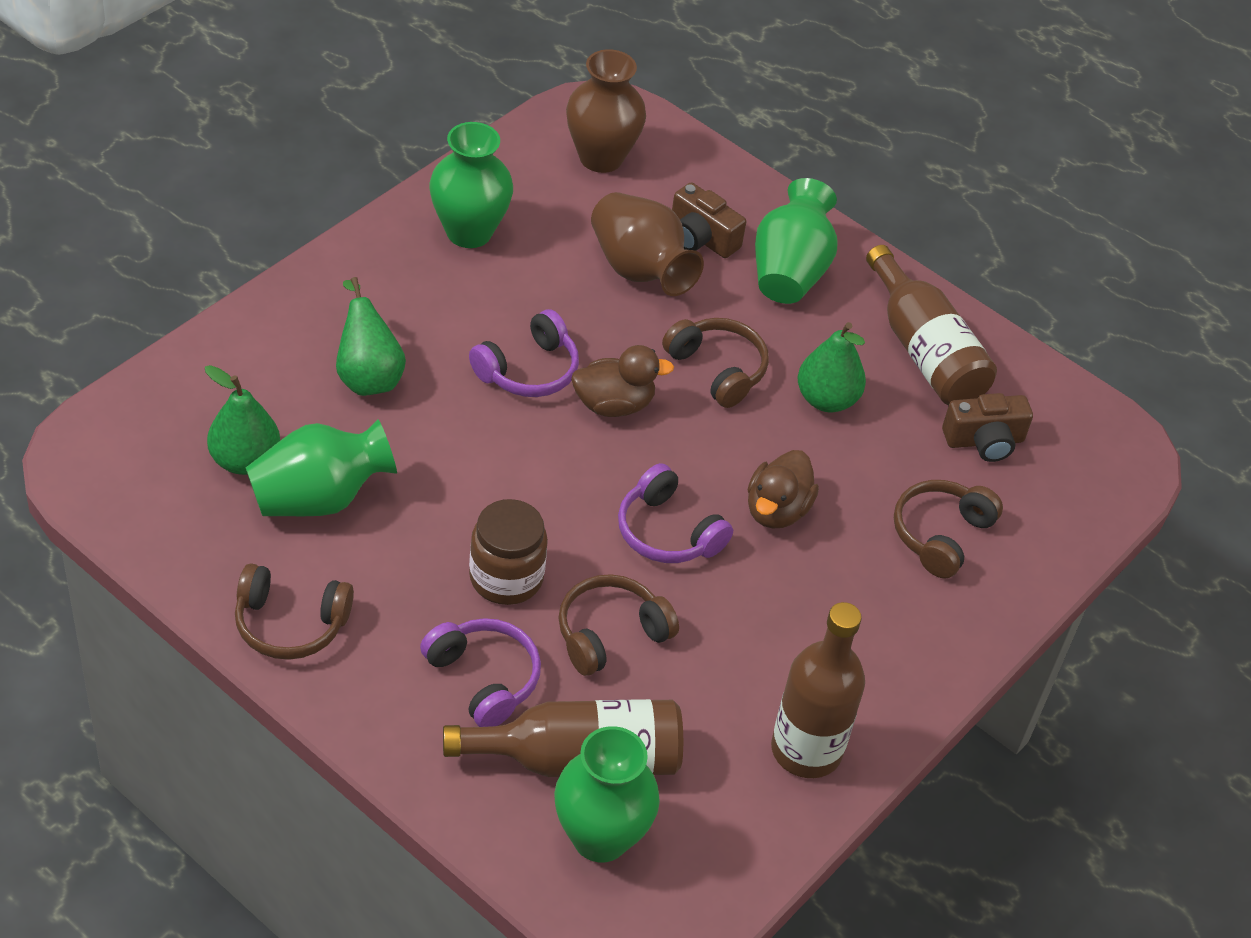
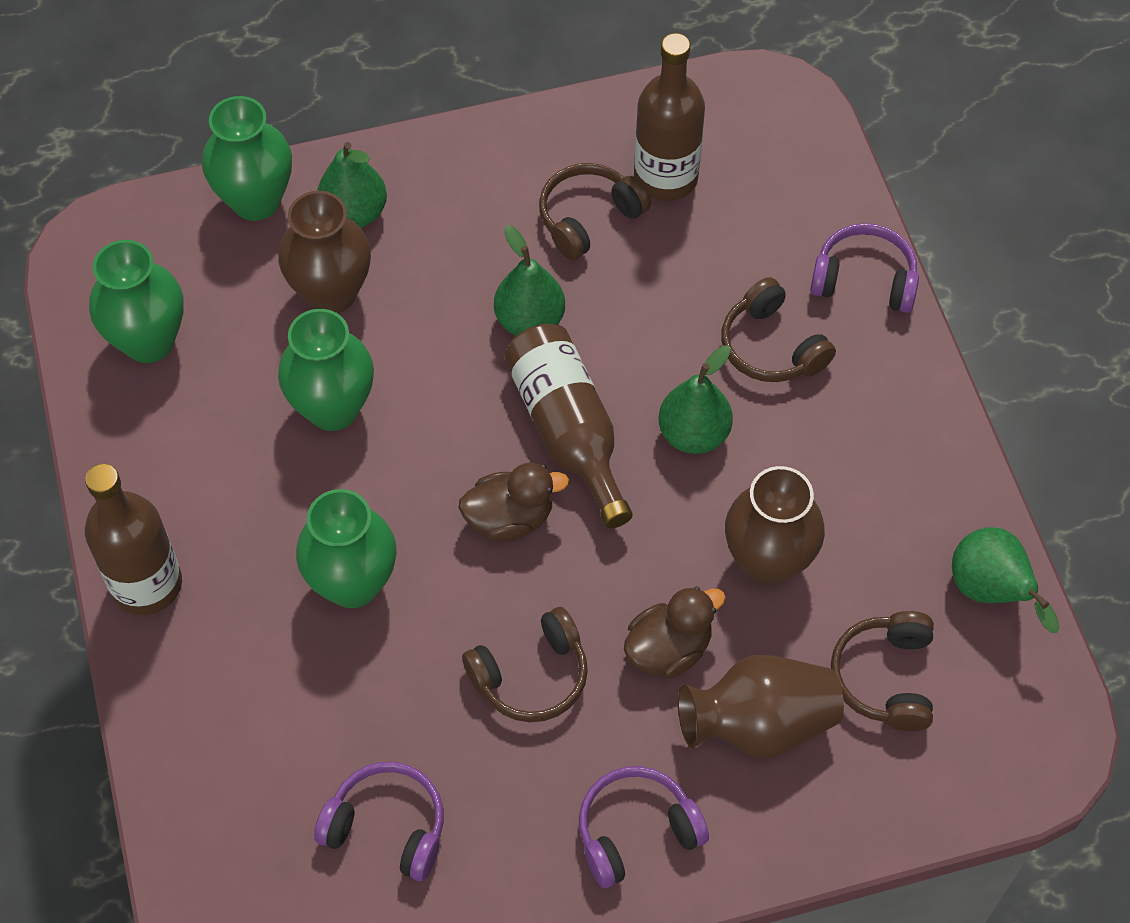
brown camera: 2 -> 0
brown jar: 1 -> 0
brown vase: 2 -> 3
green pear: 3 -> 4

